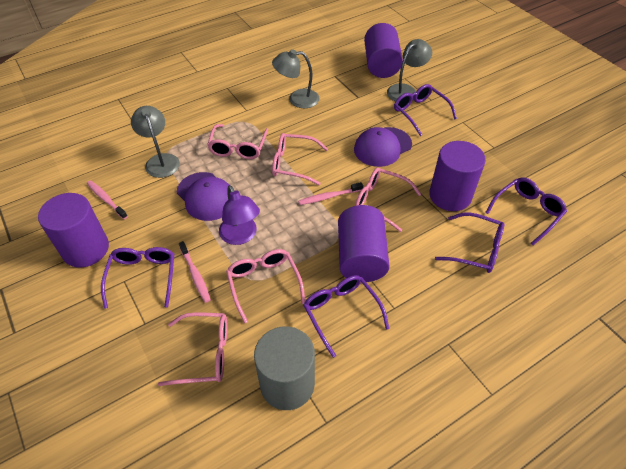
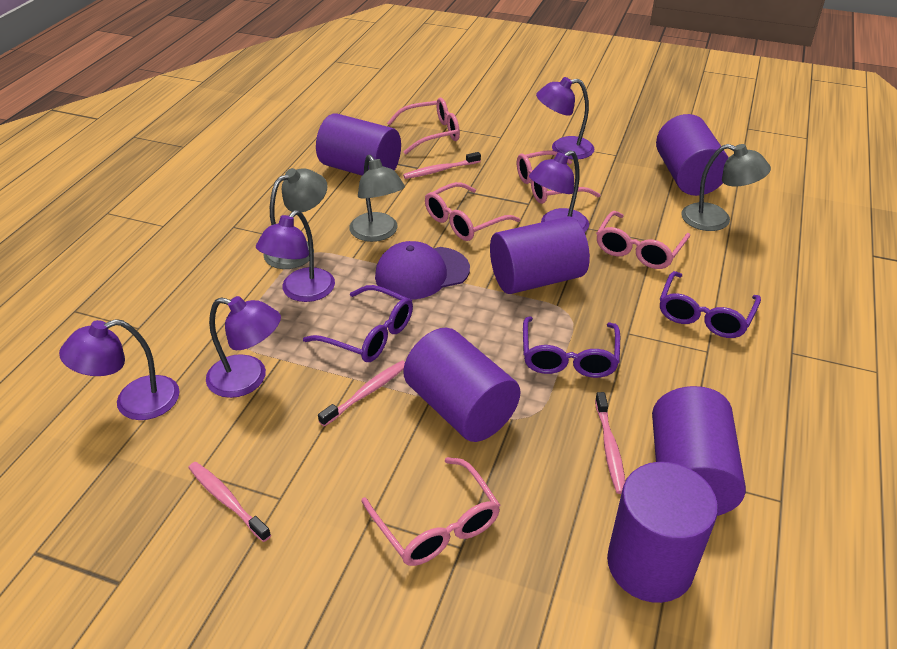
grey cylinder: 1 -> 0
pink toothbrush: 3 -> 4
purple cap: 2 -> 1
purple cylinder: 4 -> 6
purple glasses: 5 -> 3
purple lamp: 1 -> 5

